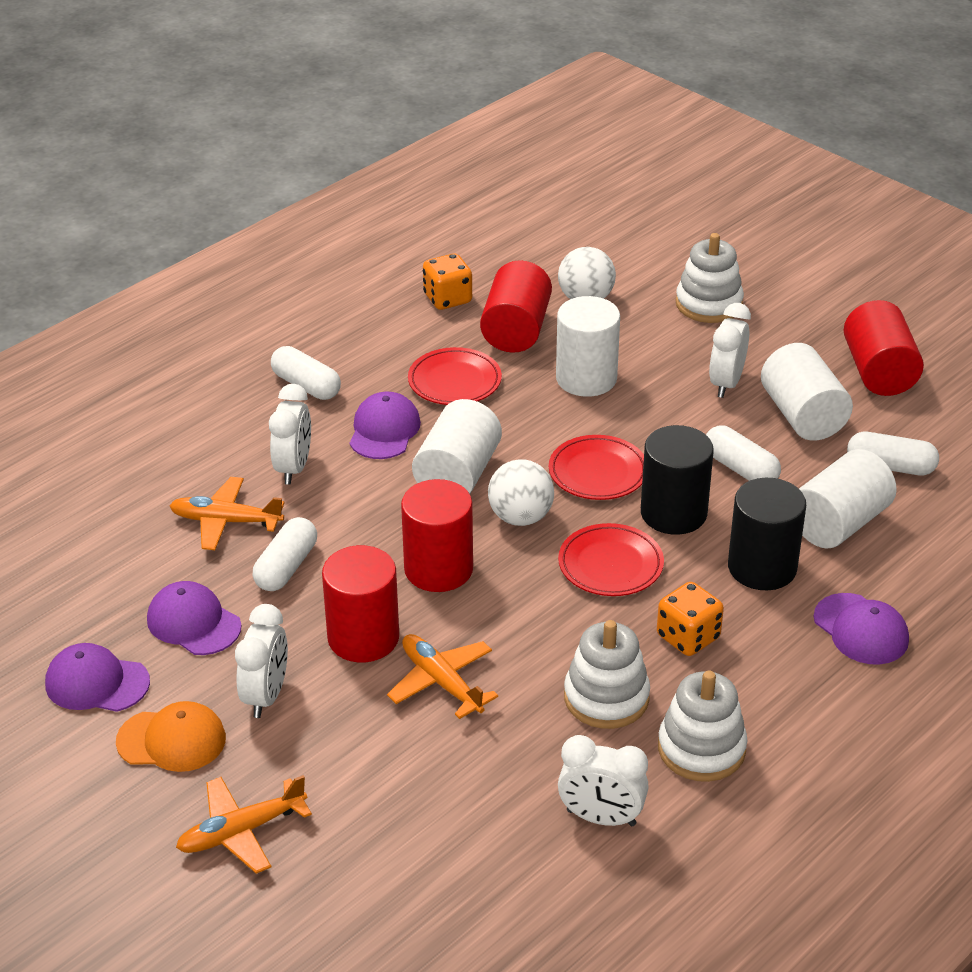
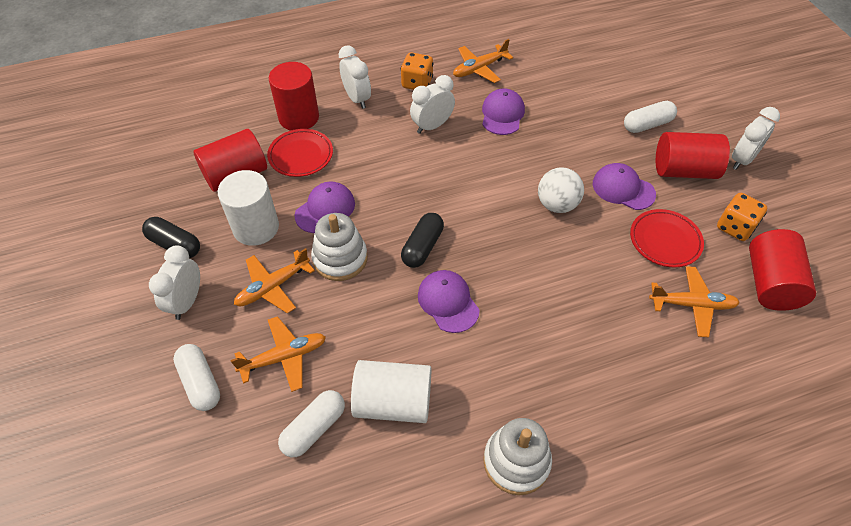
black capsule: 0 -> 2
black cylinder: 2 -> 0
orange cap: 1 -> 0
orange plane: 3 -> 4
red plate: 3 -> 2
white ball: 2 -> 1
white capsule: 4 -> 3
white cylinder: 4 -> 2
white stacking toy: 3 -> 2

